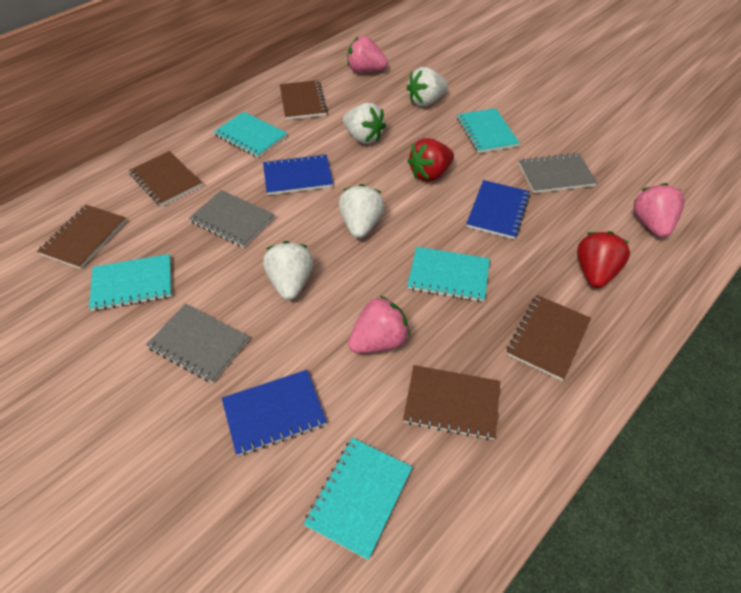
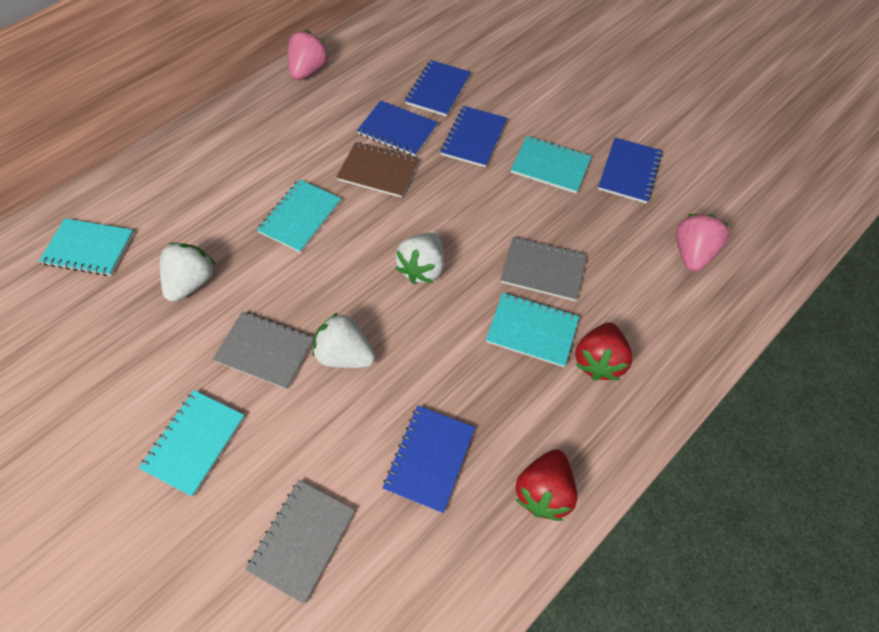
blue notebook: 3 -> 5
brown notebook: 5 -> 1
pink strawberry: 3 -> 2
white strawberry: 4 -> 3

